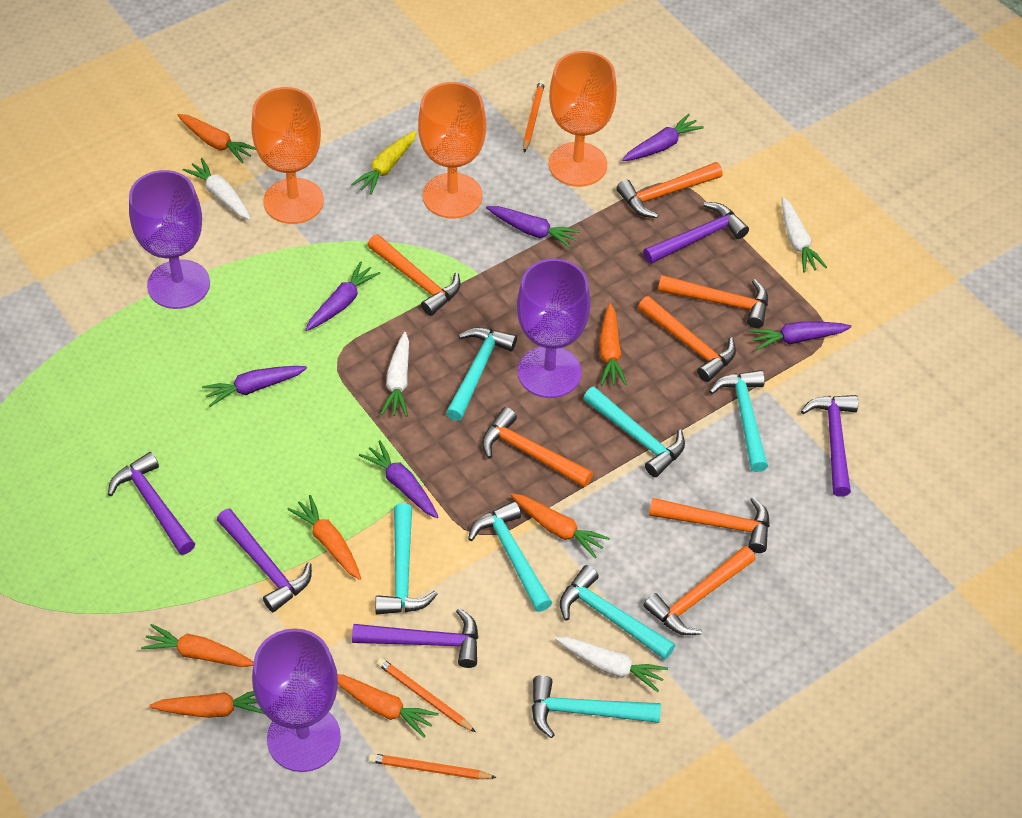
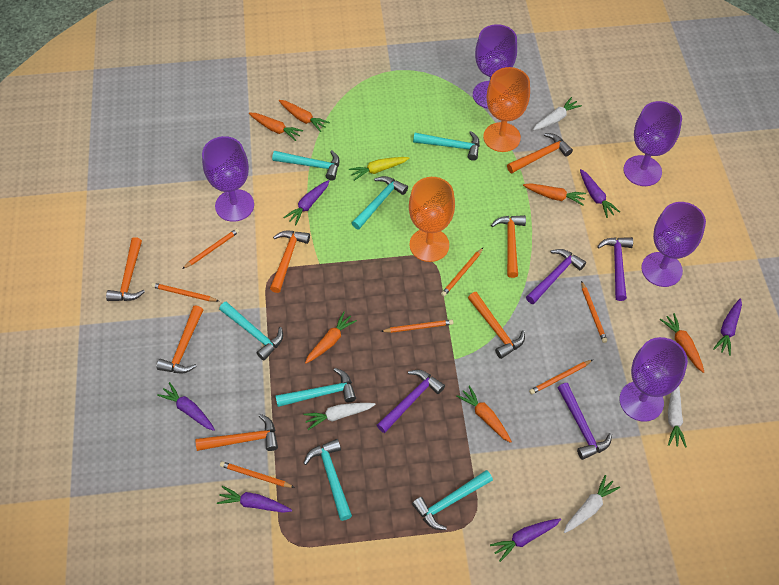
orange carrot: 7 -> 6
orange goblet: 3 -> 2
orange pencil: 3 -> 7
purple goblet: 3 -> 5
purple hammer: 5 -> 4

